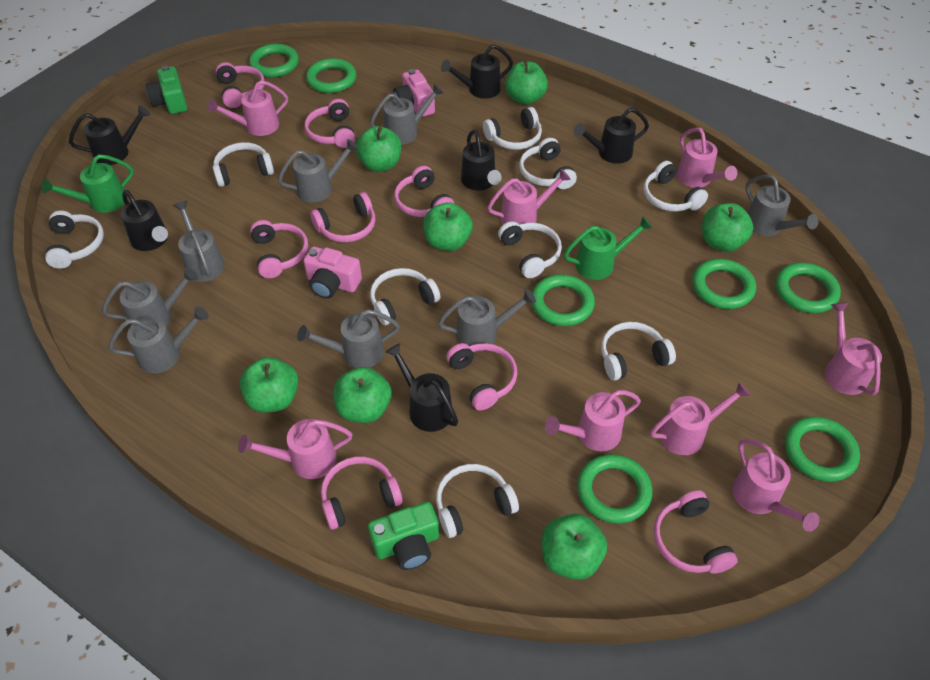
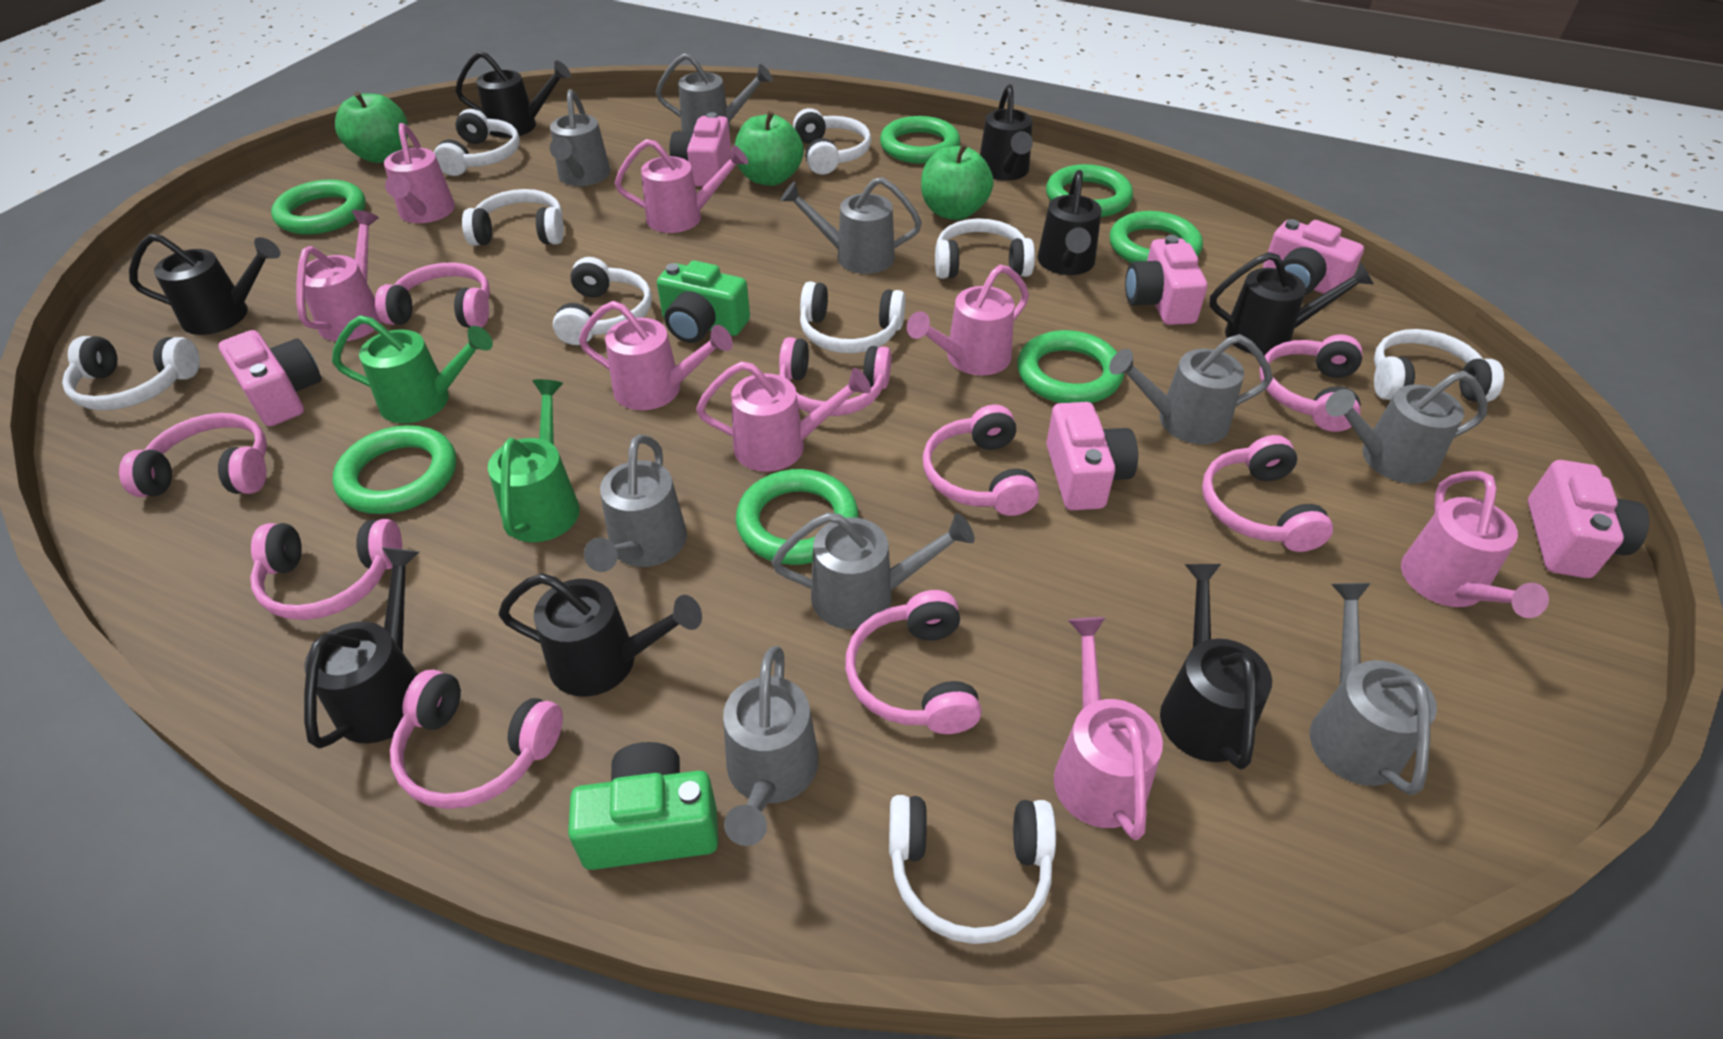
black watering can: 6 -> 8
green apple: 7 -> 3
grey watering can: 8 -> 9
pink camera: 2 -> 6
pink headphones: 8 -> 9

